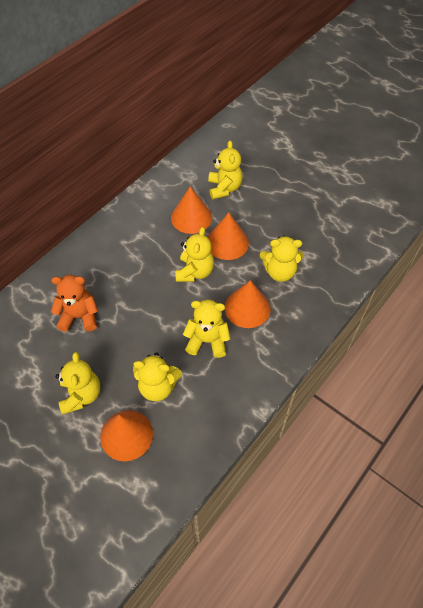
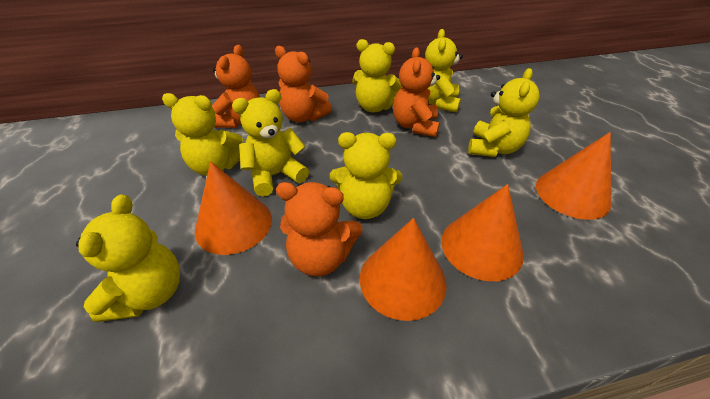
orange teddy bear: 1 -> 4
yellow teddy bear: 6 -> 7

